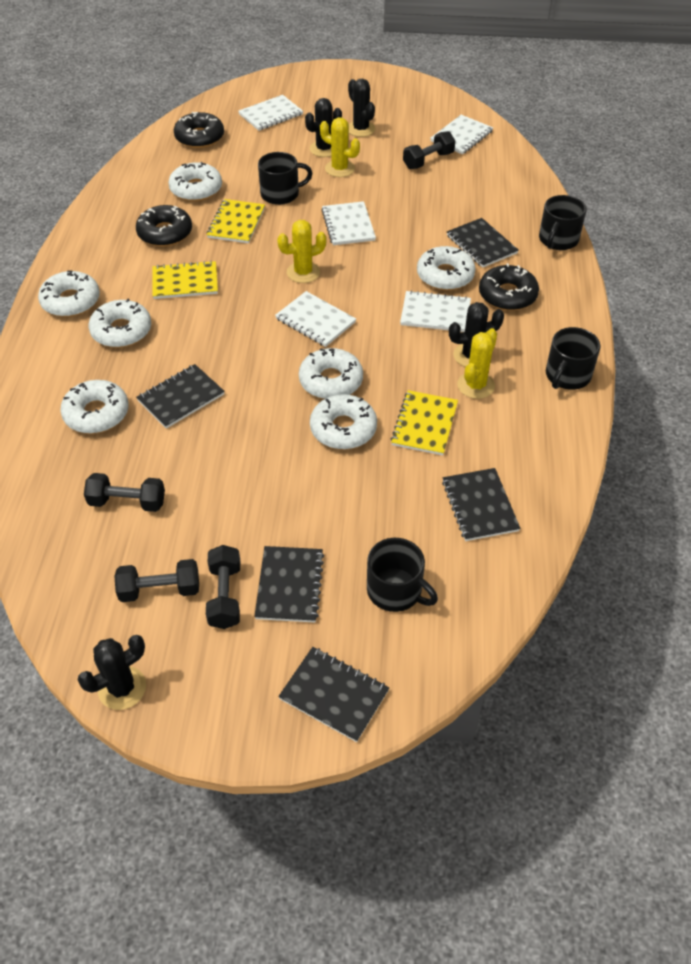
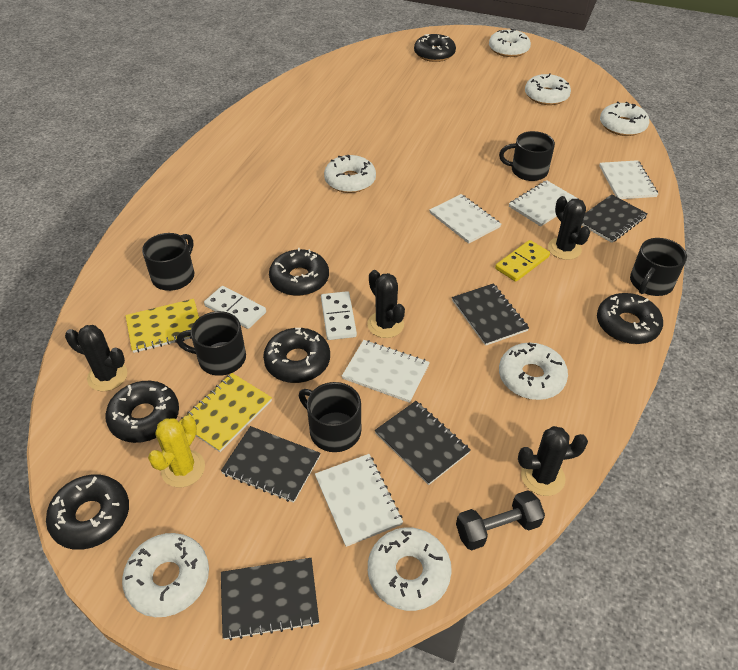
black donut: 3 -> 6
black dumbbell: 4 -> 1
black mug: 4 -> 5
white domino: 0 -> 2
yellow cactus: 3 -> 1
yellow domino: 0 -> 1
yellow notebook: 3 -> 2

